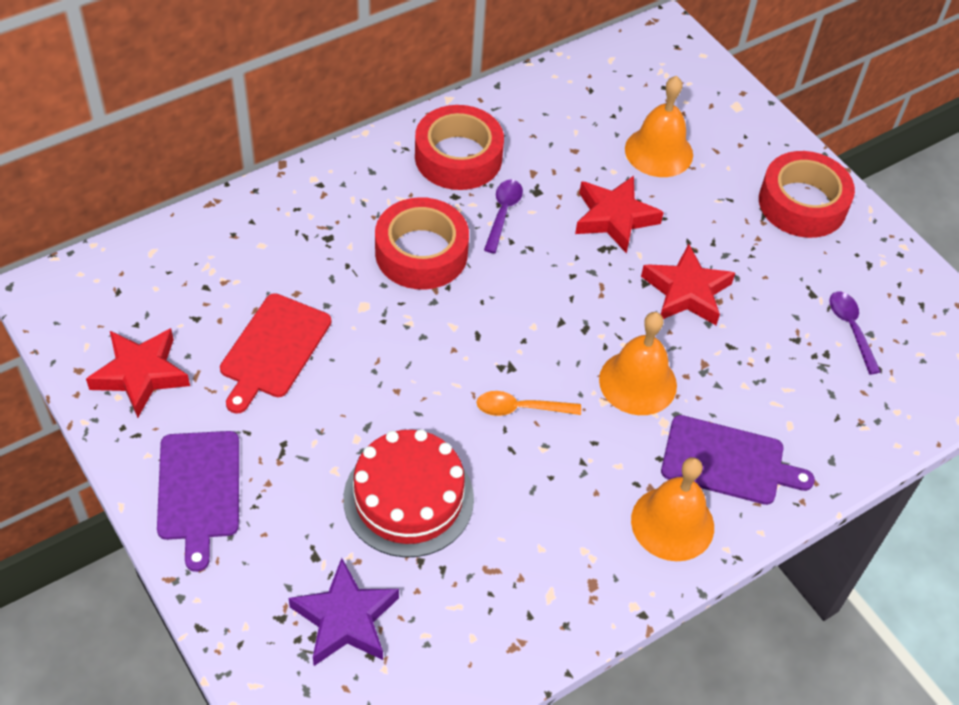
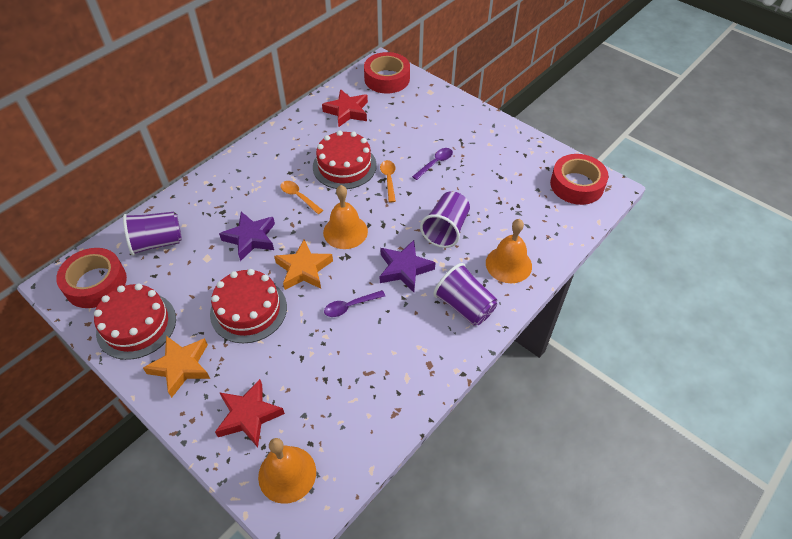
orange spoon: 1 -> 2
orange star: 0 -> 2
purple cup: 0 -> 3
purple cutting board: 2 -> 0
purple star: 1 -> 2
red cake: 1 -> 3
red cutting board: 1 -> 0
red star: 3 -> 2

